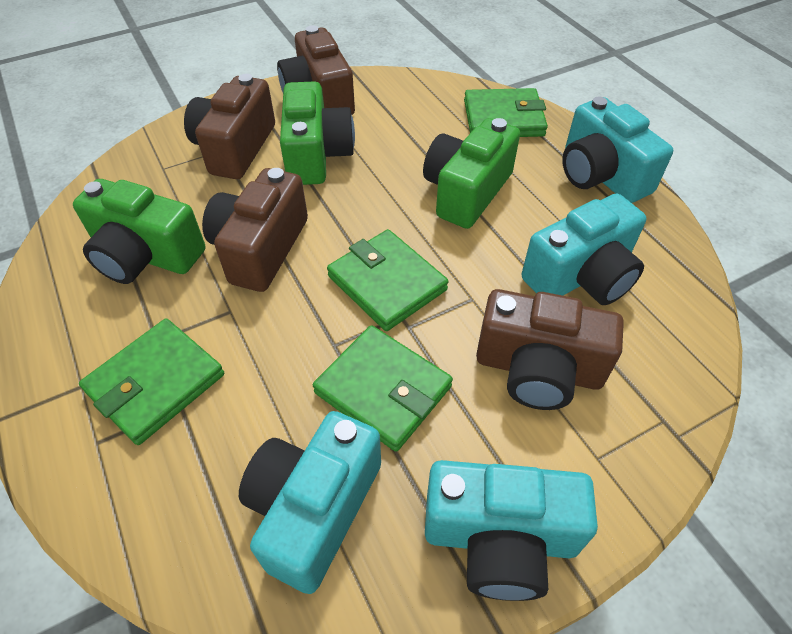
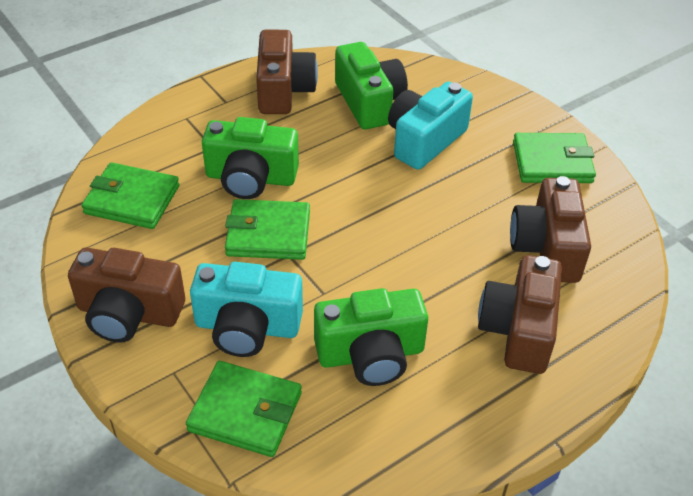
turquoise camera: 4 -> 2

